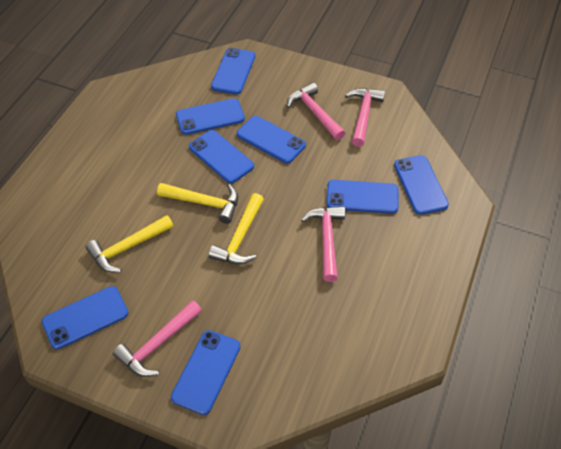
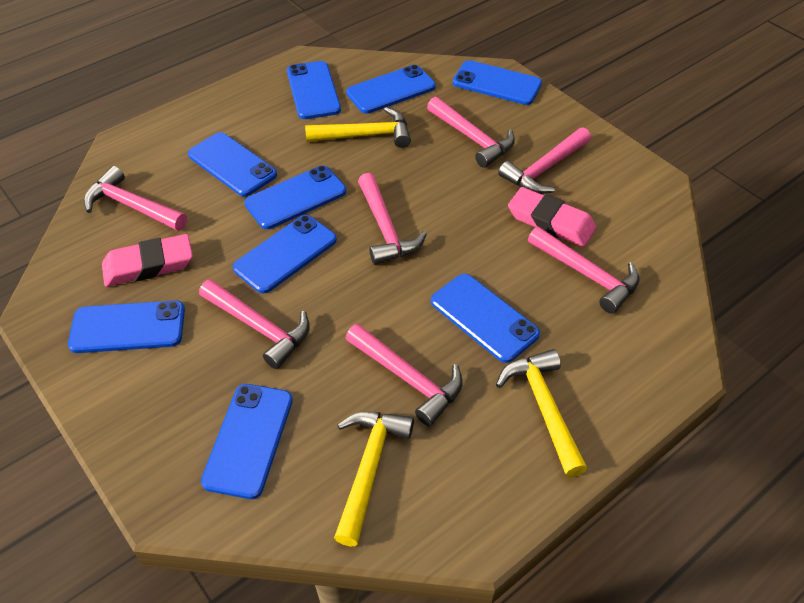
blue phone: 8 -> 9
pink eraser: 0 -> 2
pink hammer: 4 -> 7

